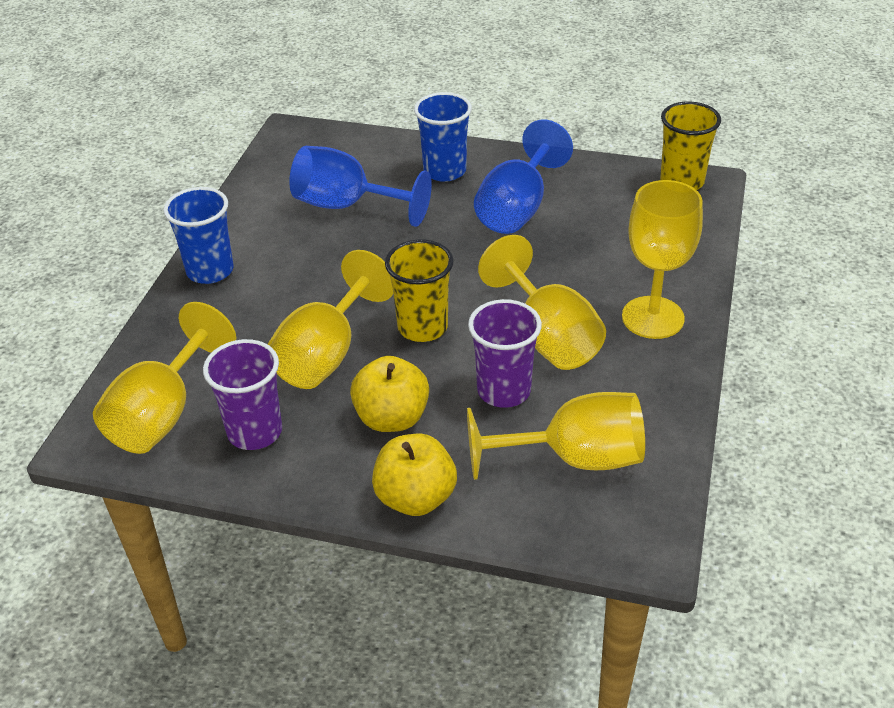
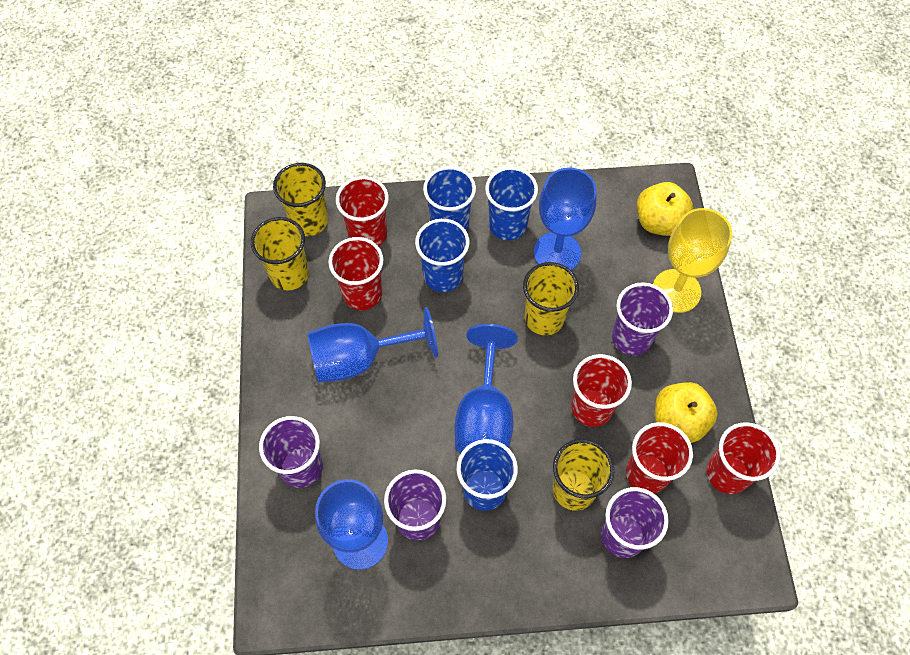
blue cup: 2 -> 4
blue goblet: 2 -> 4
purple cup: 2 -> 4
red cup: 0 -> 5
yellow cup: 2 -> 4
yellow goblet: 5 -> 1

